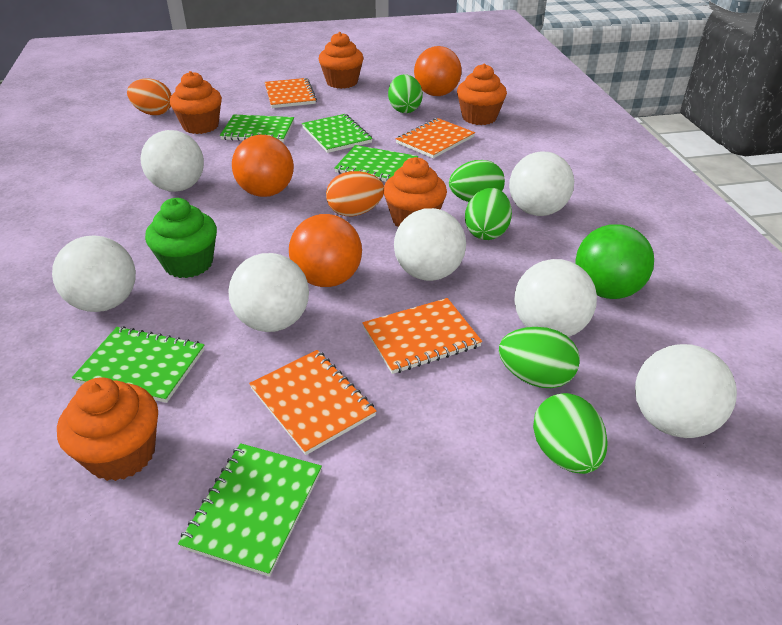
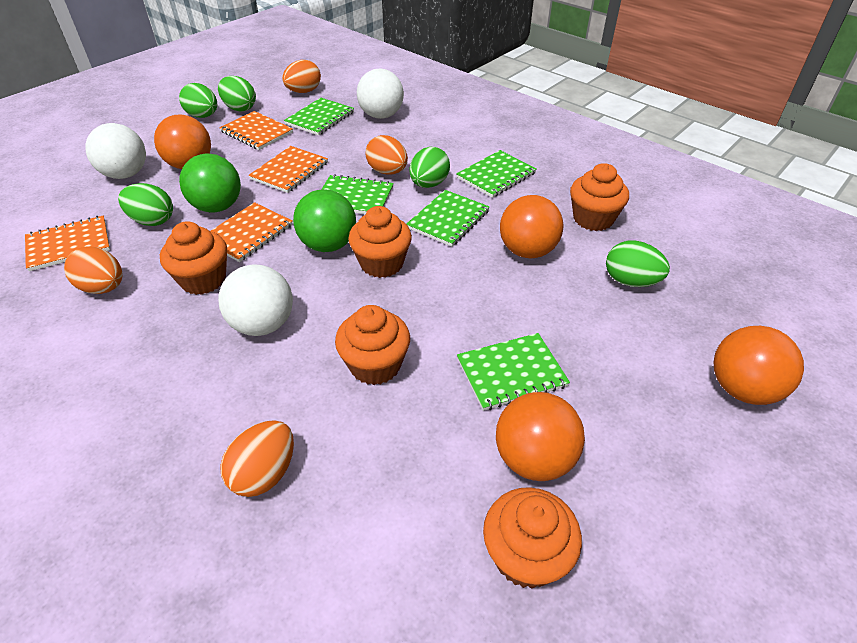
green ball: 1 -> 2
green cupcake: 1 -> 0
orange ball: 3 -> 4
orange egg: 2 -> 4
white ball: 7 -> 3

